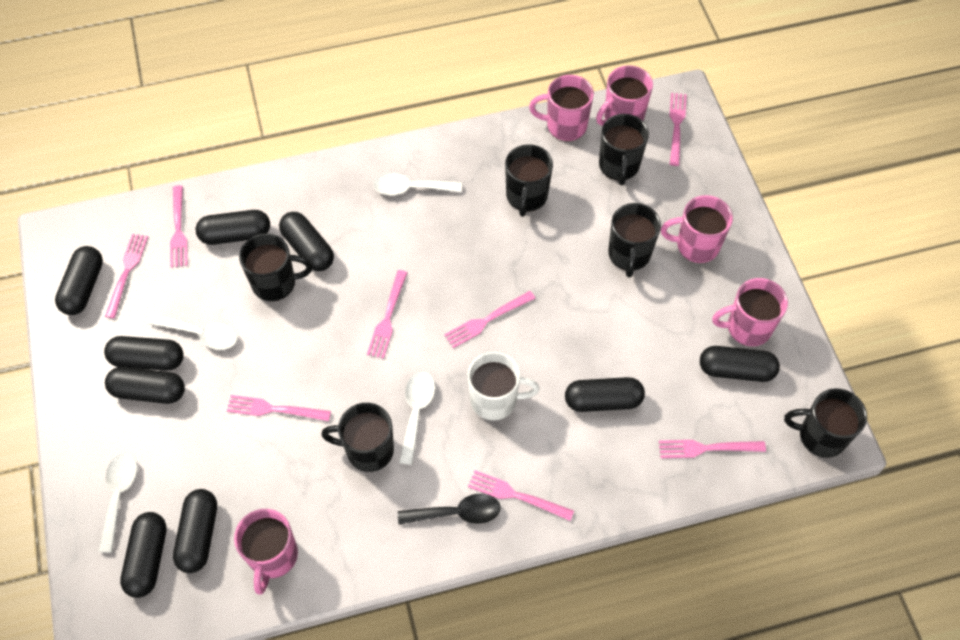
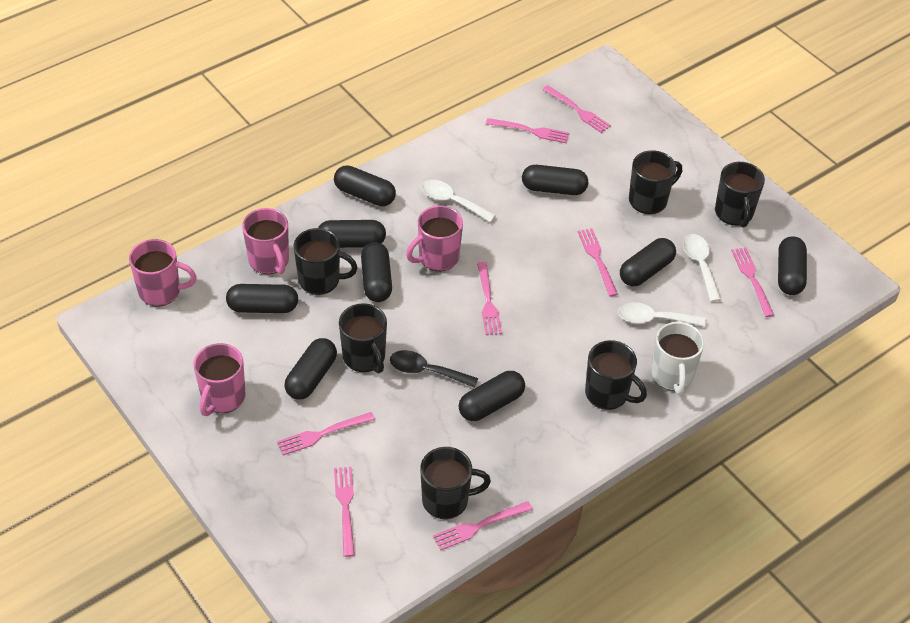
pink mug: 5 -> 4
white spoon: 4 -> 3

